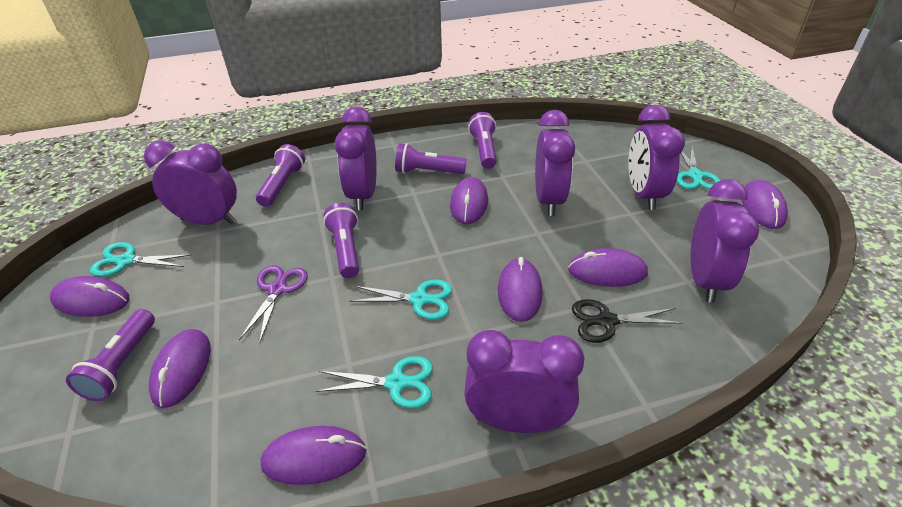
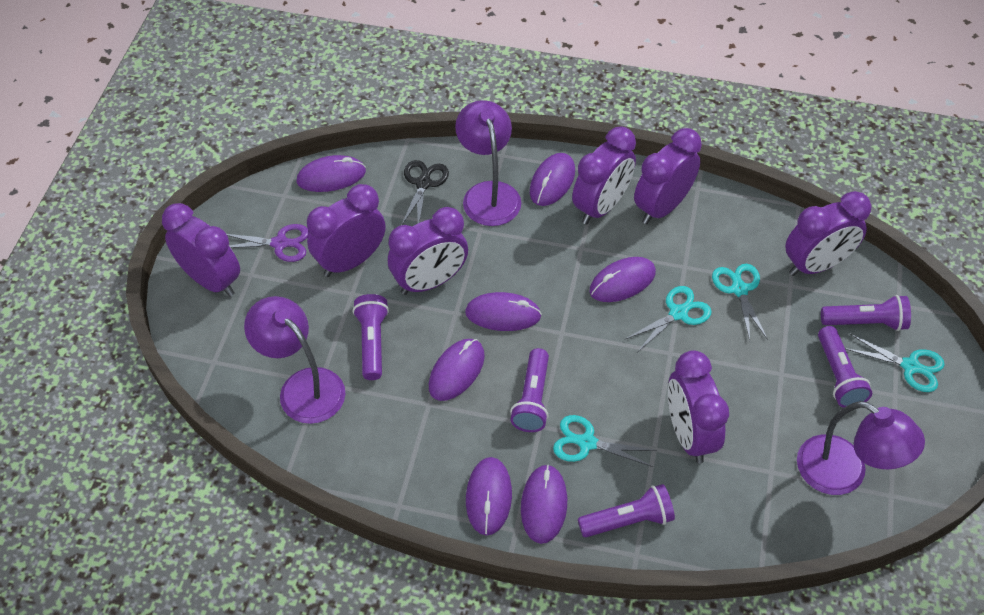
purple clock: 6 -> 7
purple lamp: 0 -> 3

